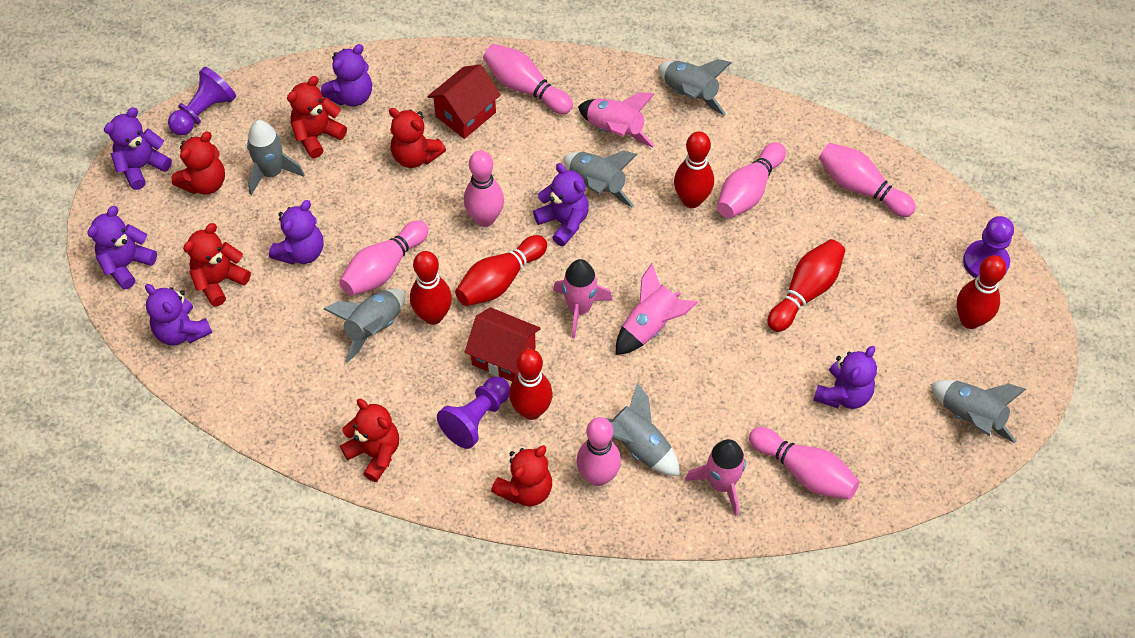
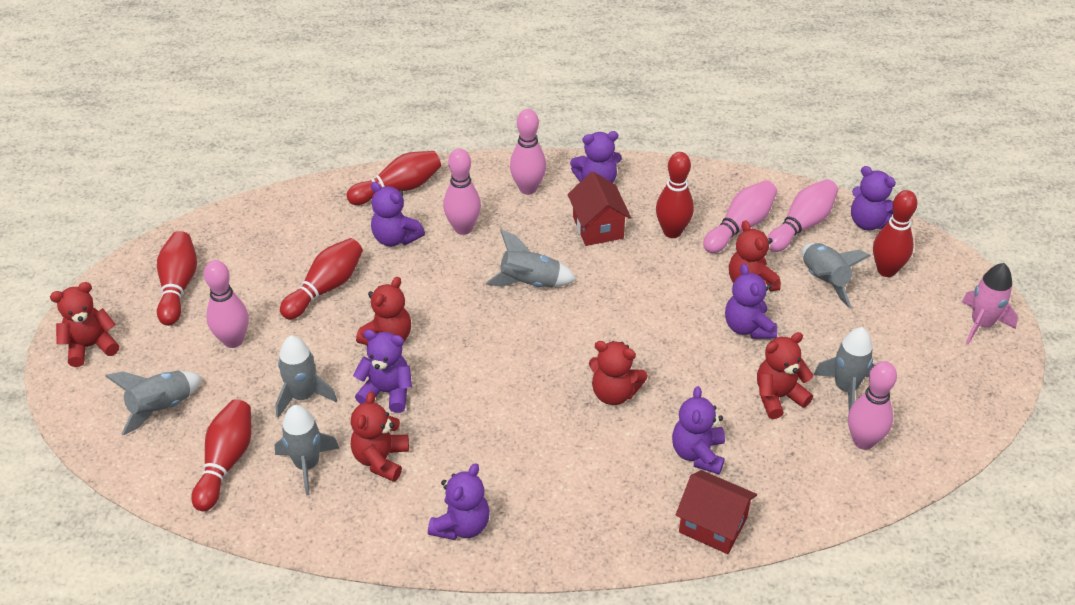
pink bowling pin: 7 -> 6
pink rocket: 4 -> 1
purple pawn: 3 -> 0

